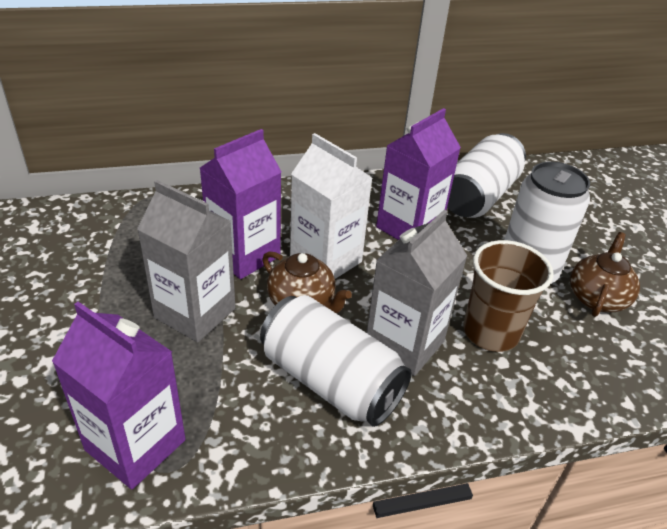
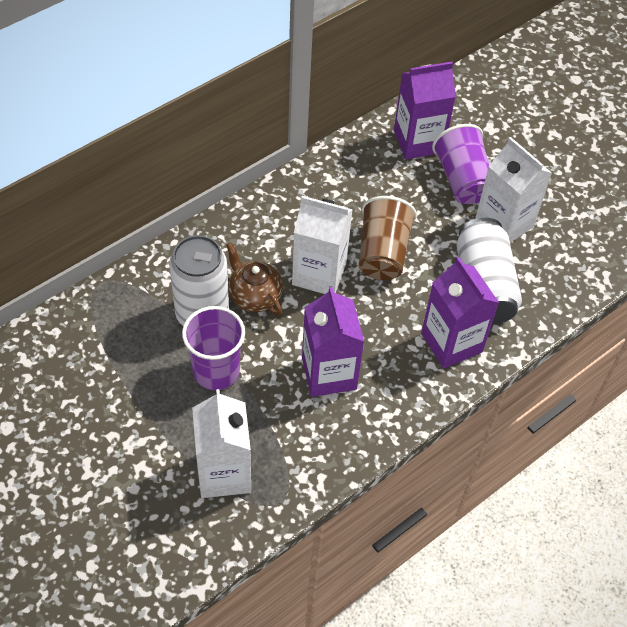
brown teapot: 2 -> 1
grey carton: 2 -> 0
purple cup: 0 -> 2
white can: 3 -> 2
white carton: 1 -> 3

